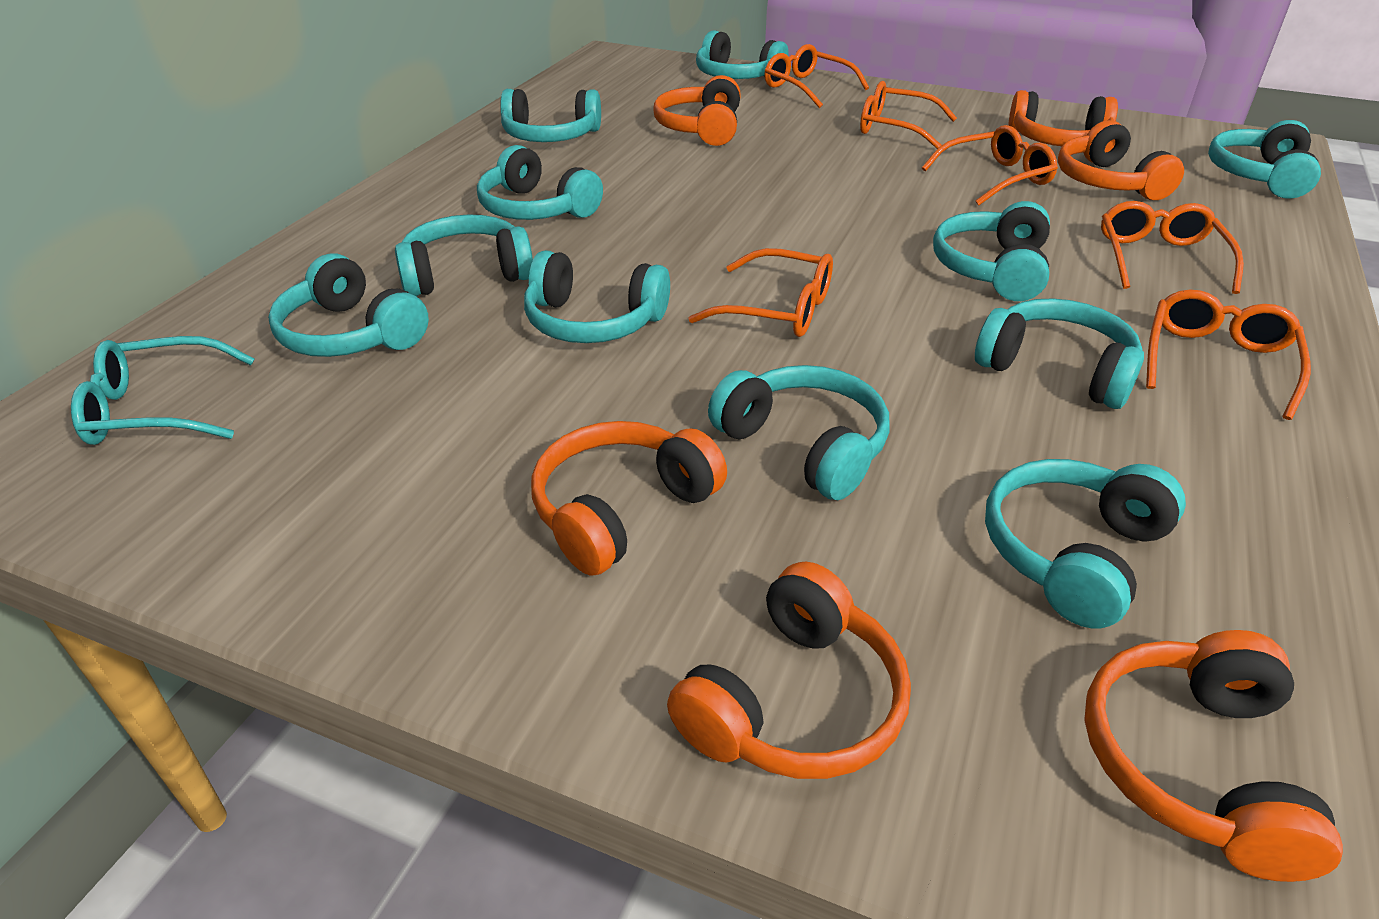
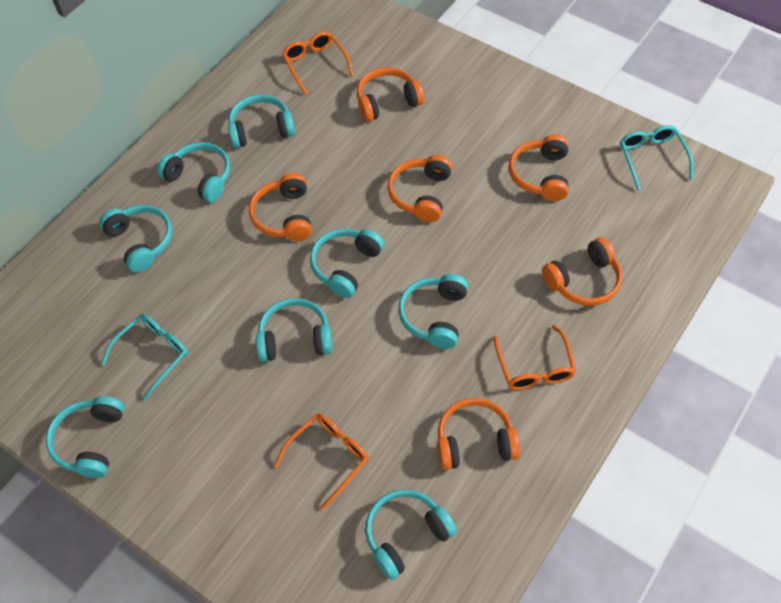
orange glasses: 6 -> 3
turquoise glasses: 1 -> 2
turquoise headphones: 11 -> 8

